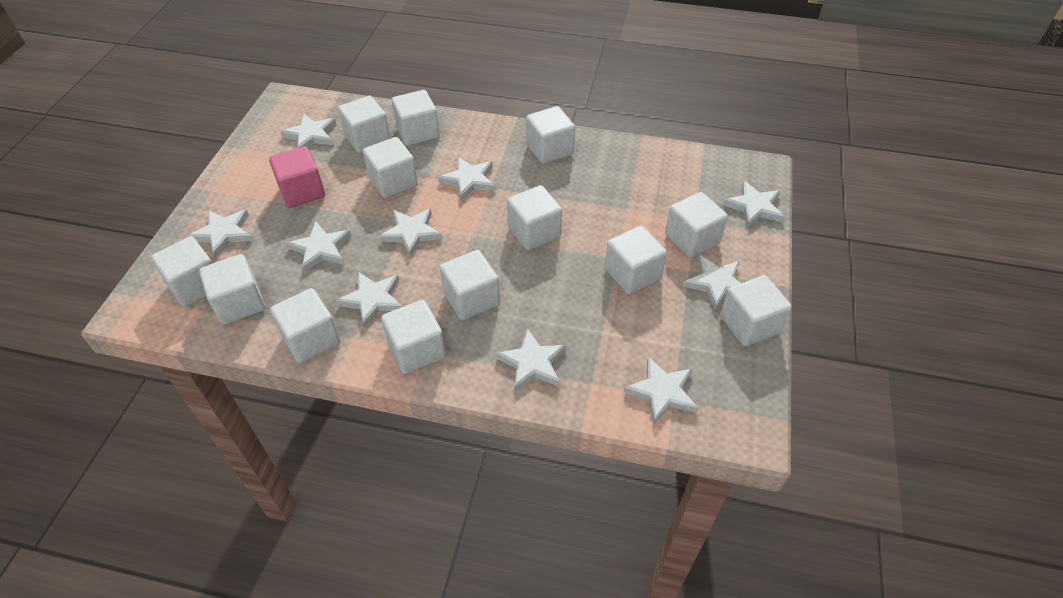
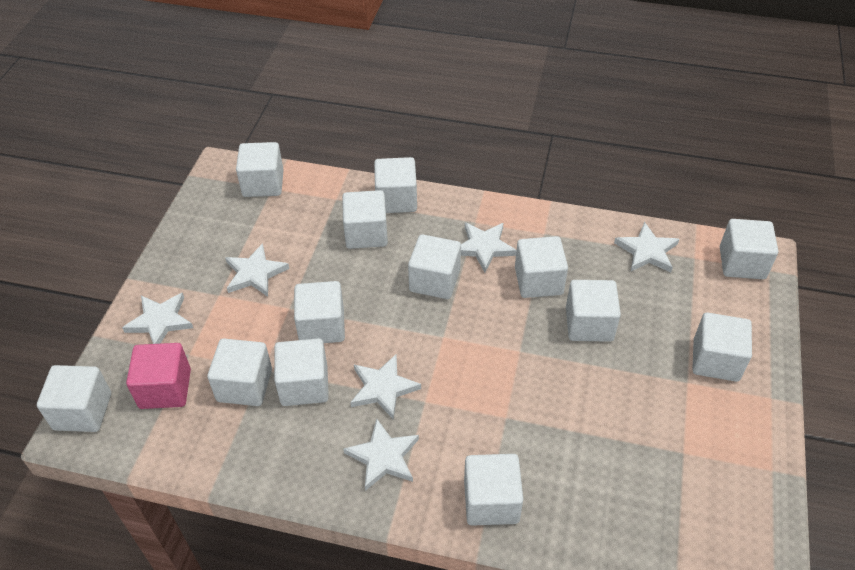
white star: 10 -> 6

